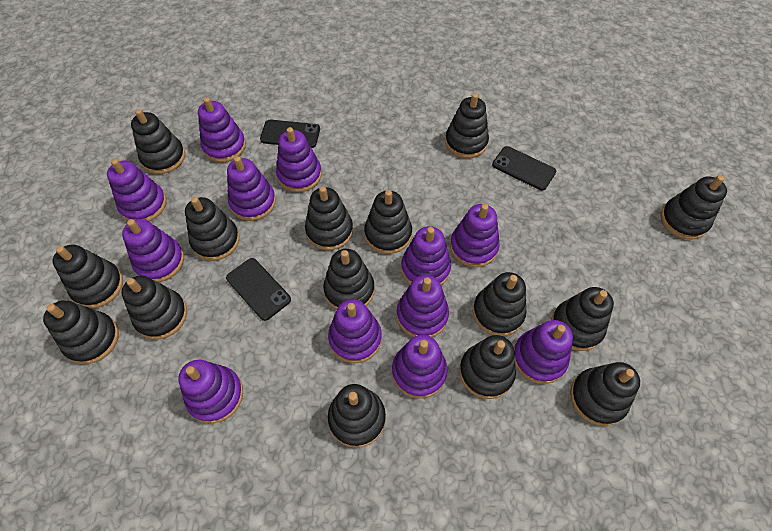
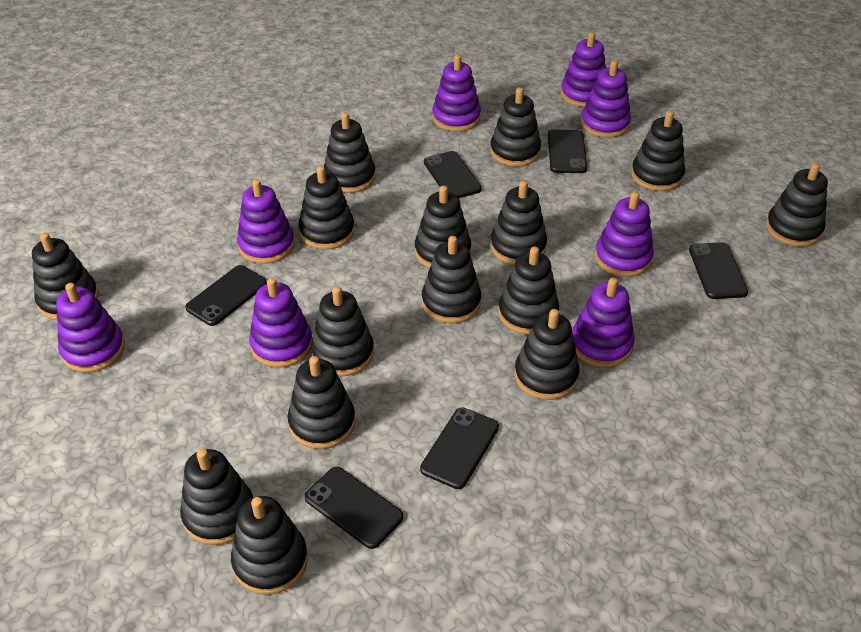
black phone: 3 -> 6
purple stacking toy: 12 -> 8

